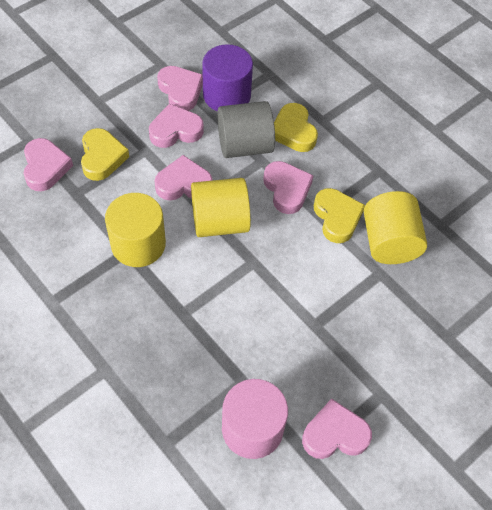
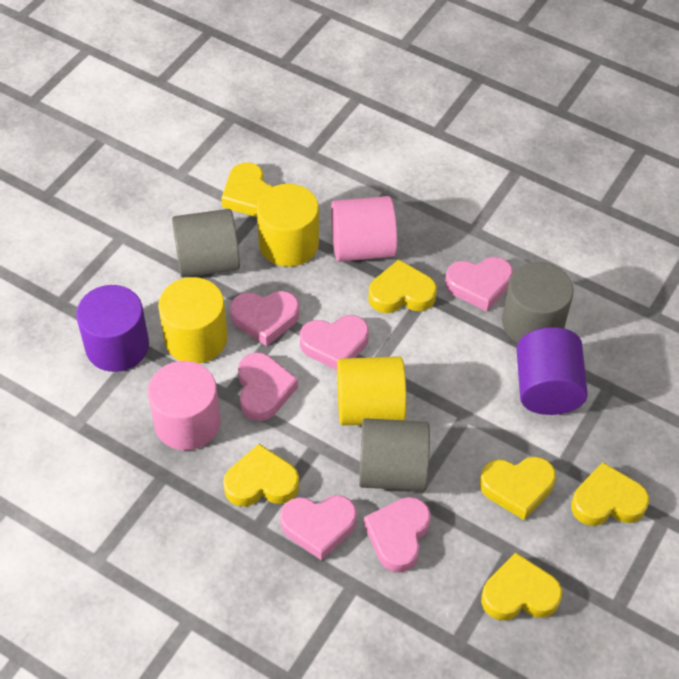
grey cylinder: 1 -> 3
pink cylinder: 1 -> 2
purple cylinder: 1 -> 2
yellow heart: 3 -> 6

